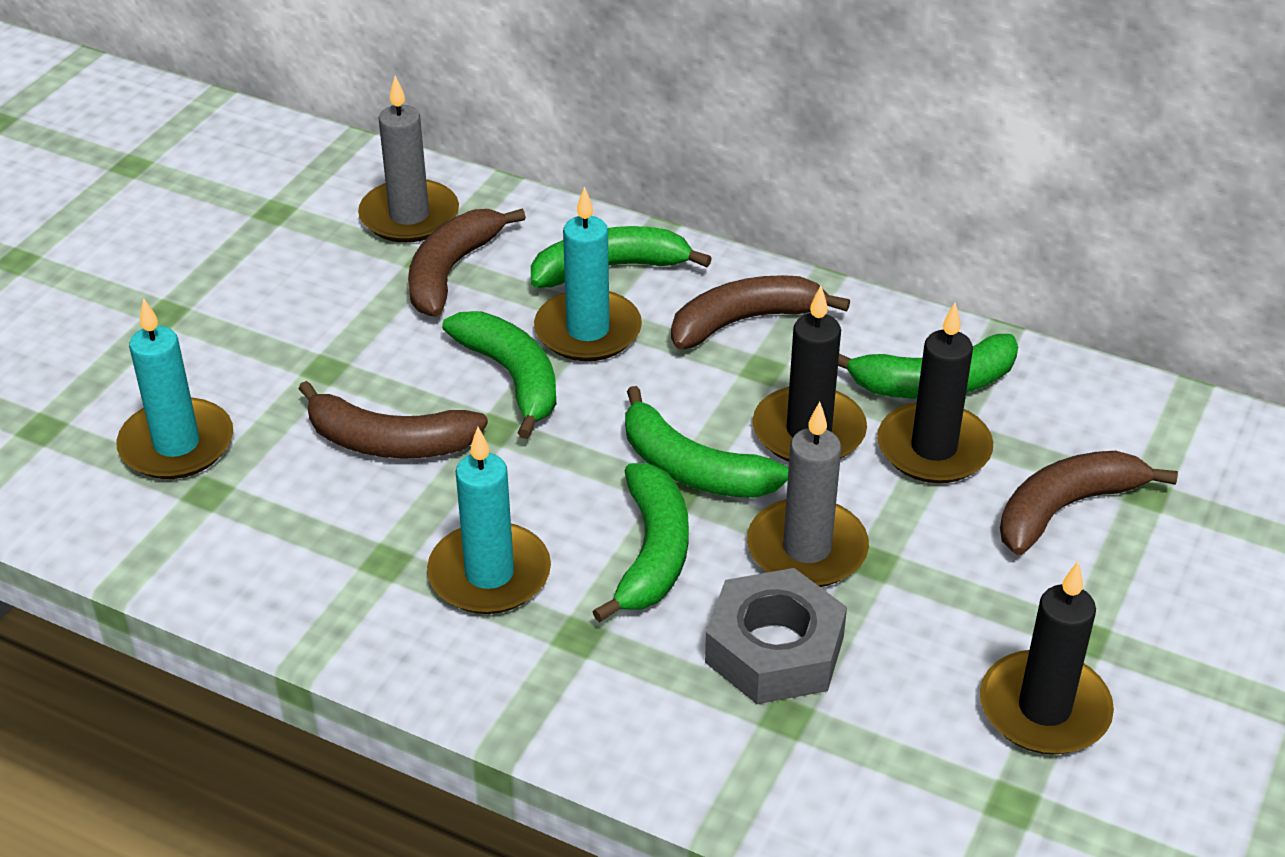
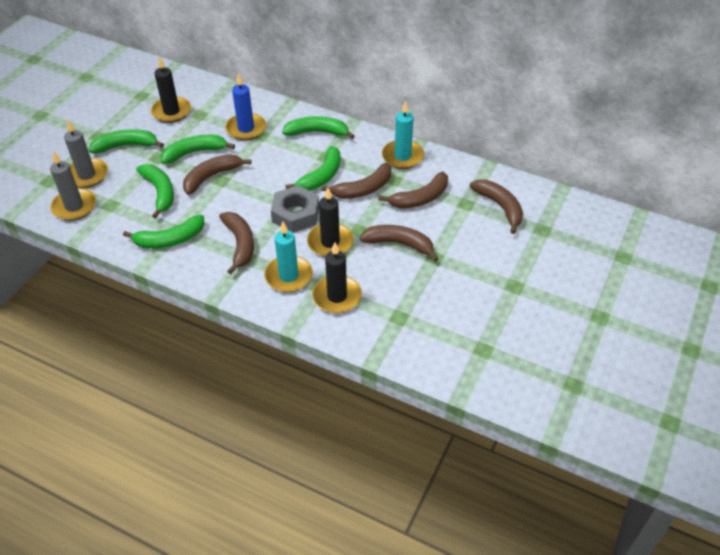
blue candle: 0 -> 1
brown banana: 4 -> 6
green banana: 5 -> 6
turquoise candle: 3 -> 2

